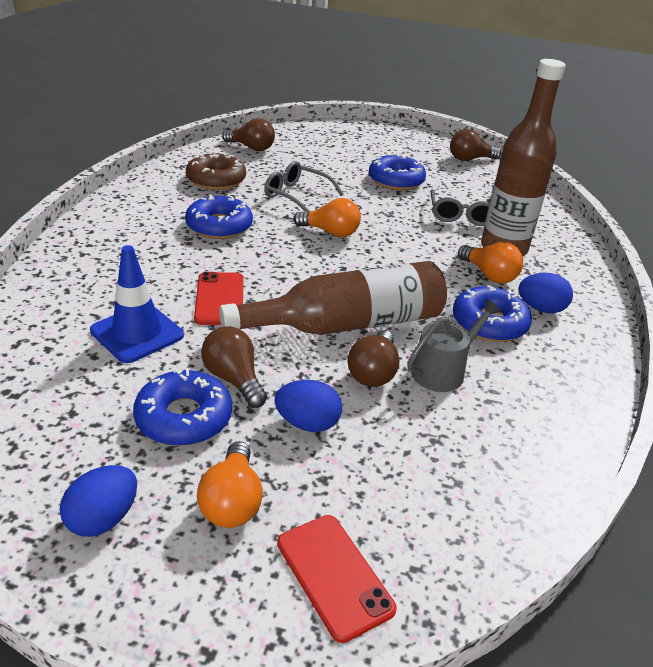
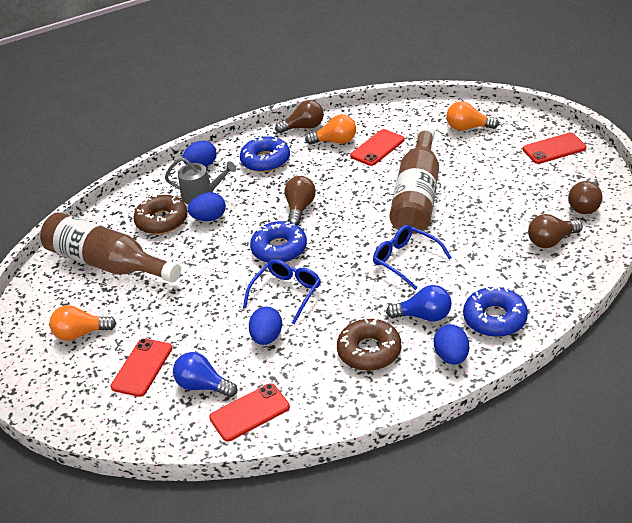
blue donut: 4 -> 3
blue egg: 3 -> 4
blue glasses: 0 -> 2
blue light bulb: 0 -> 2
blue traffic cone: 1 -> 0
brown donut: 1 -> 2
grey glasses: 2 -> 0
red phone: 2 -> 4

